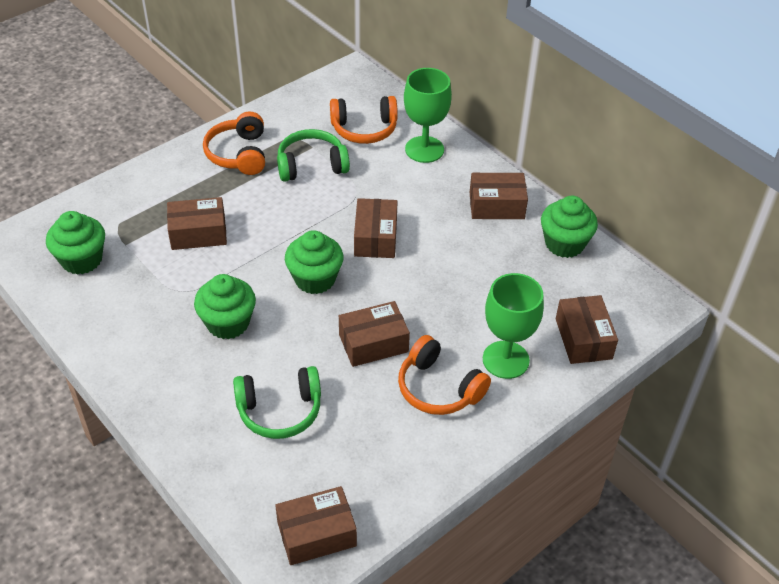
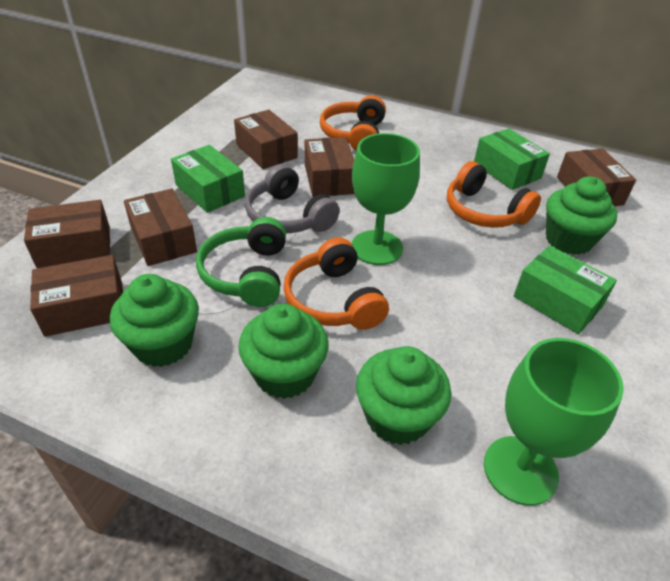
green box: 0 -> 3
green headphones: 2 -> 1
grey headphones: 0 -> 1

